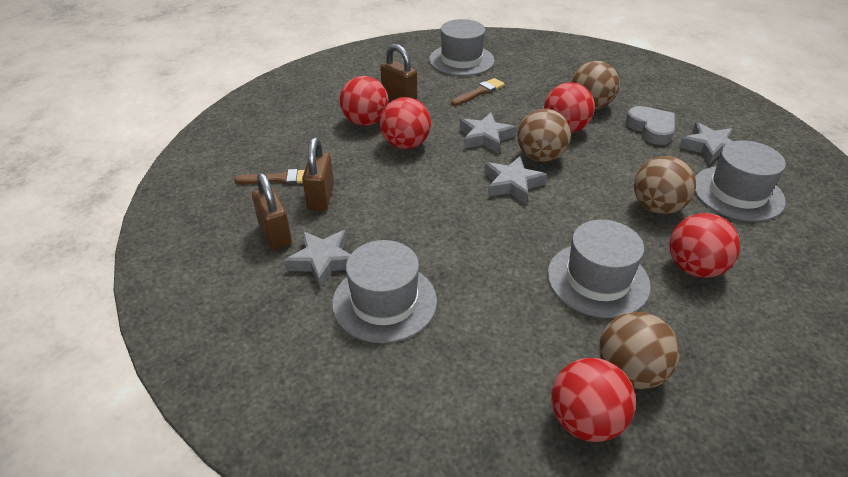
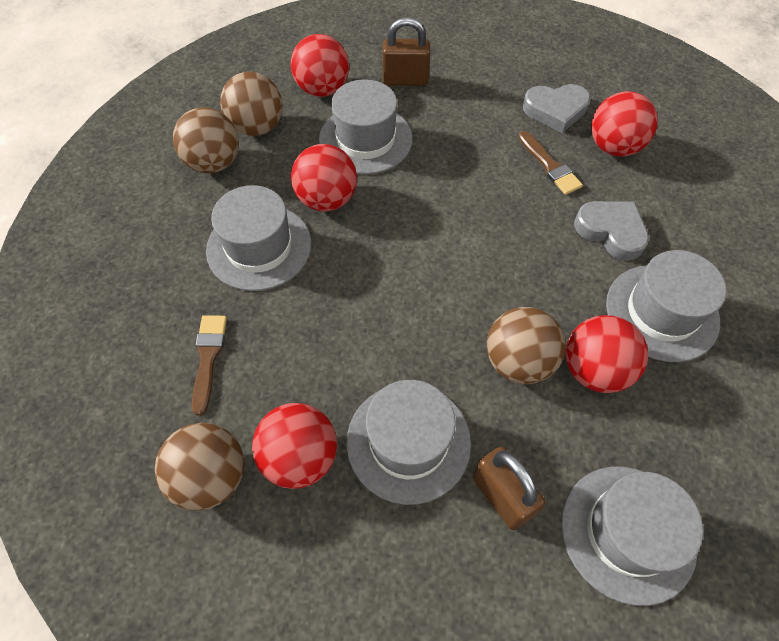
brown padlock: 3 -> 2
grey hat: 4 -> 5
grey heart: 1 -> 2
grey star: 4 -> 0

